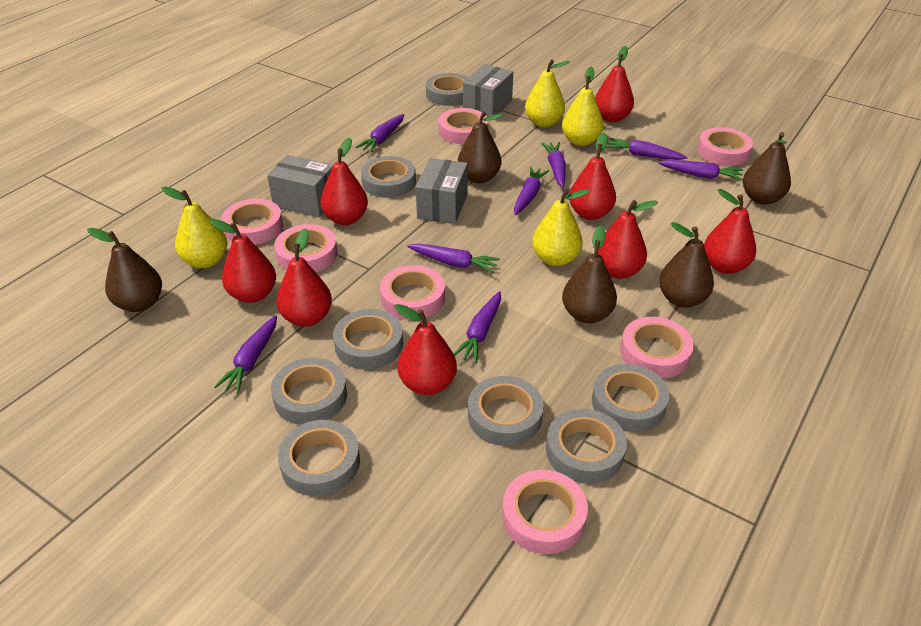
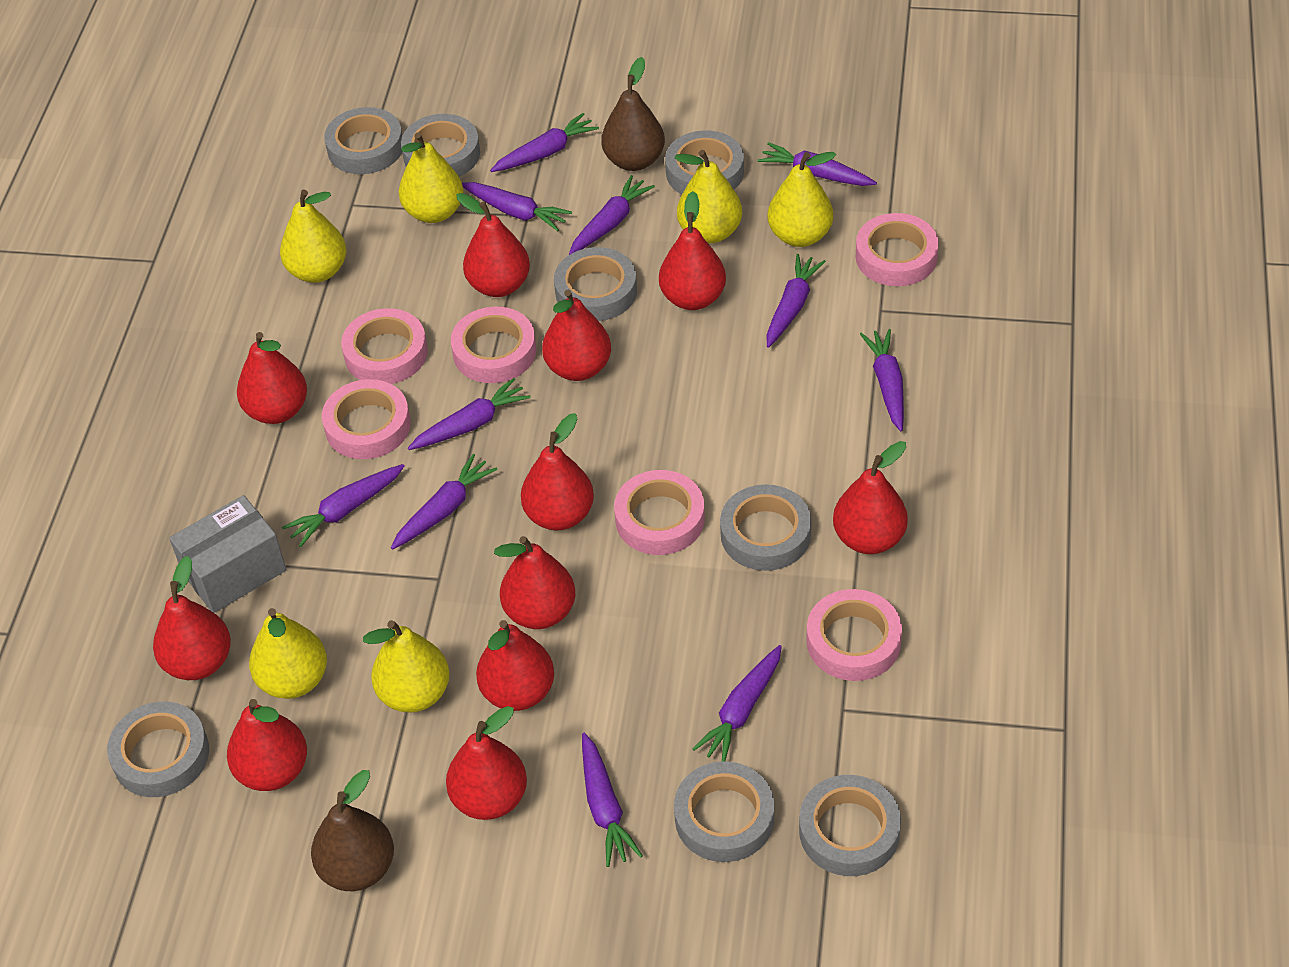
brown pear: 5 -> 2
grey box: 3 -> 1
pink tape: 7 -> 6
purple carrot: 8 -> 11
red pear: 8 -> 11
yellow pear: 4 -> 6

